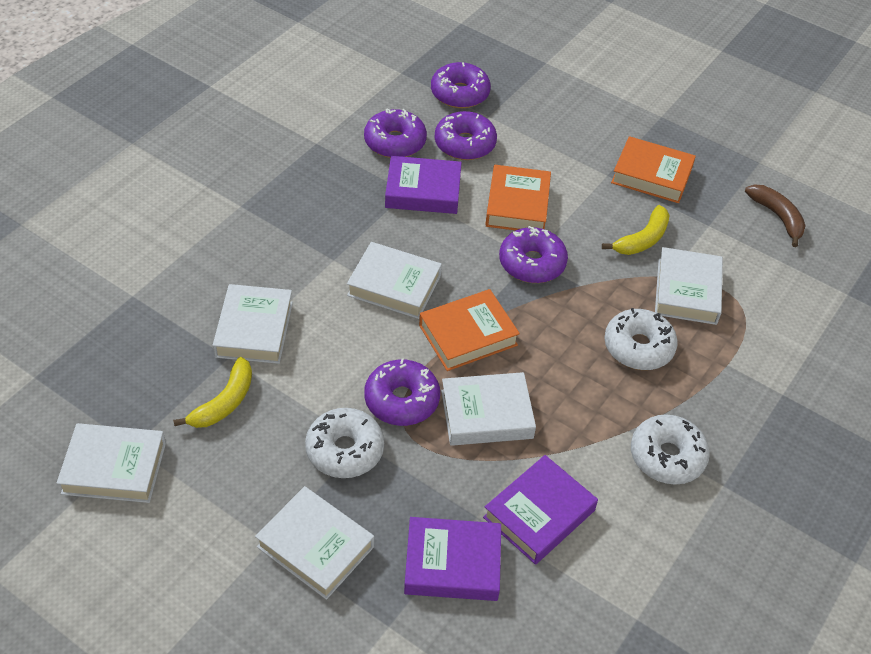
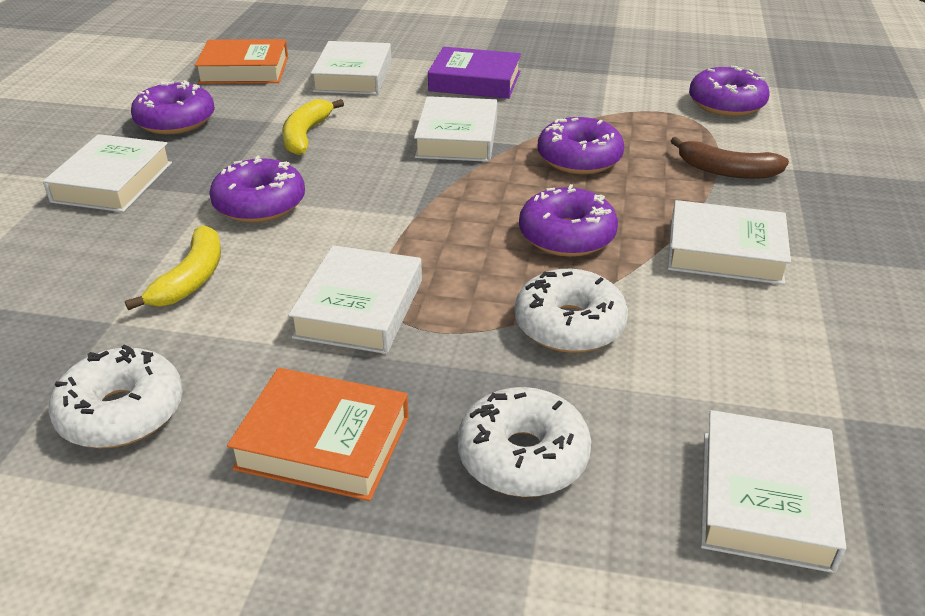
orange book: 3 -> 2
purple book: 3 -> 1

